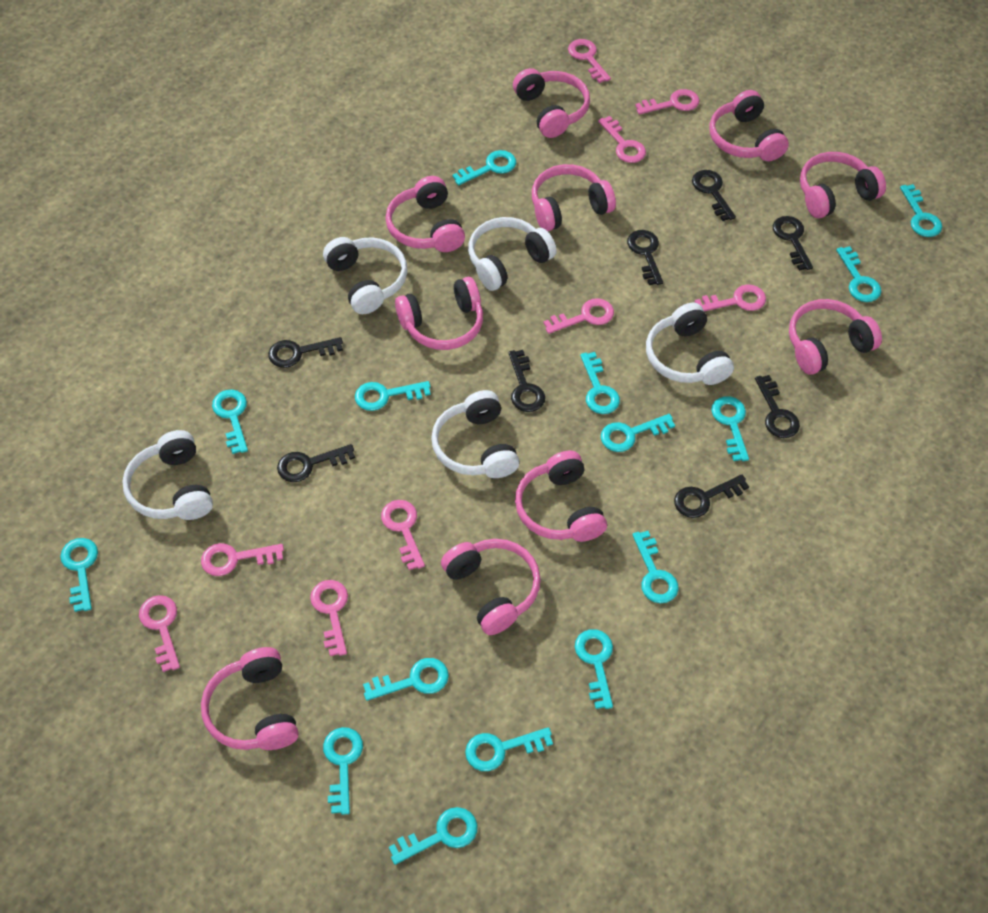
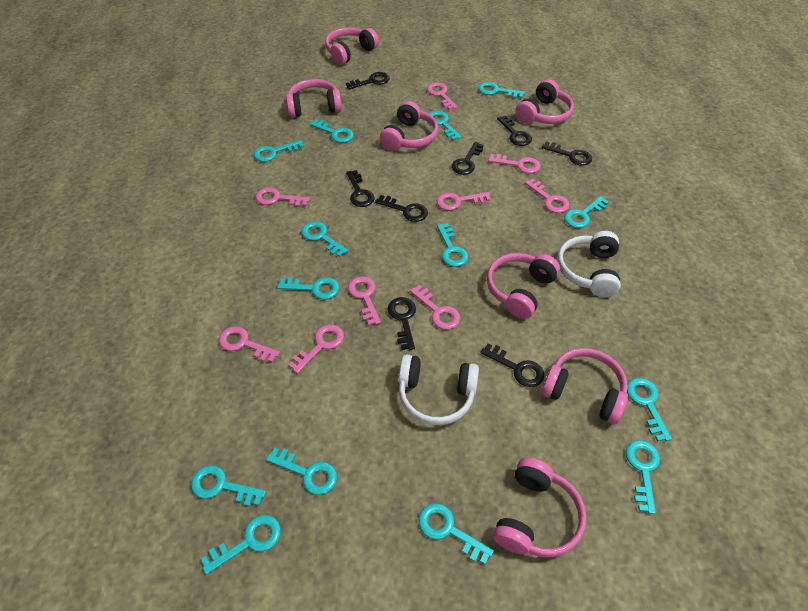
pink headphones: 10 -> 7
turquoise key: 15 -> 14
white headphones: 5 -> 2

